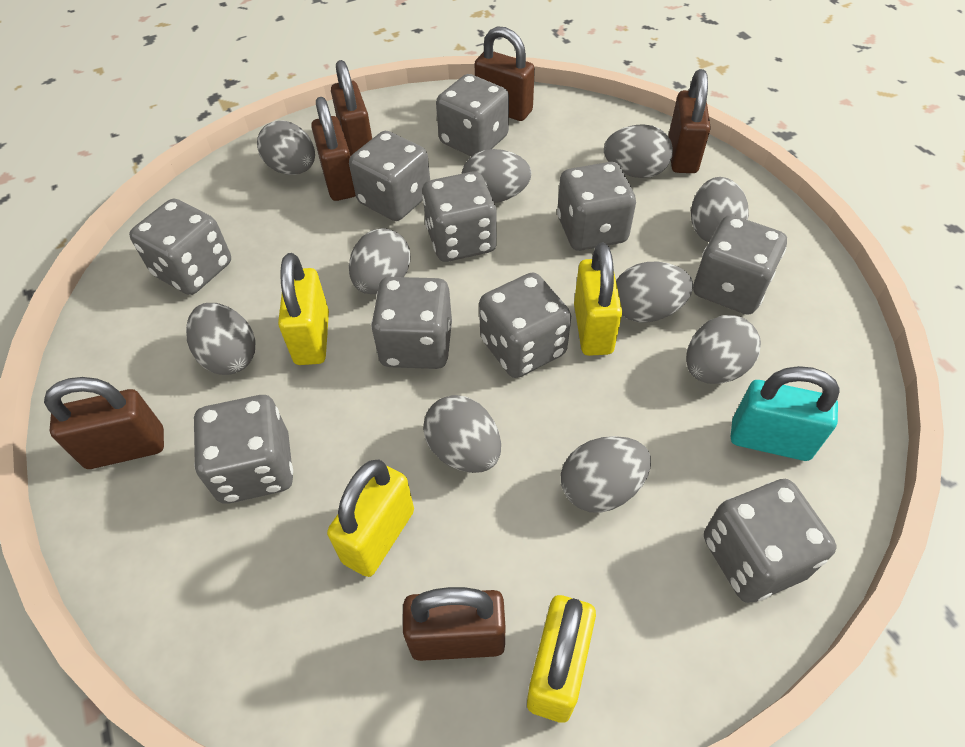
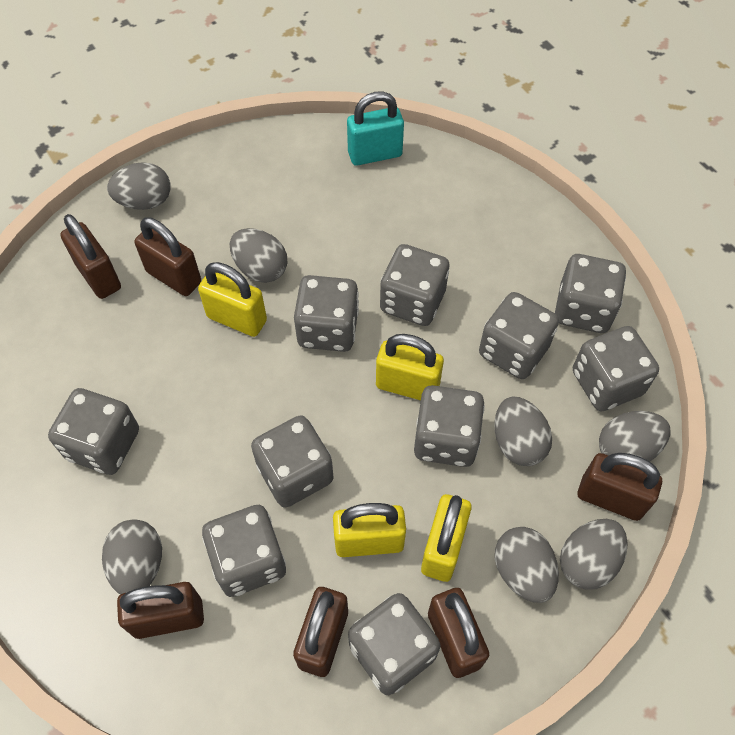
grey egg: 10 -> 7

